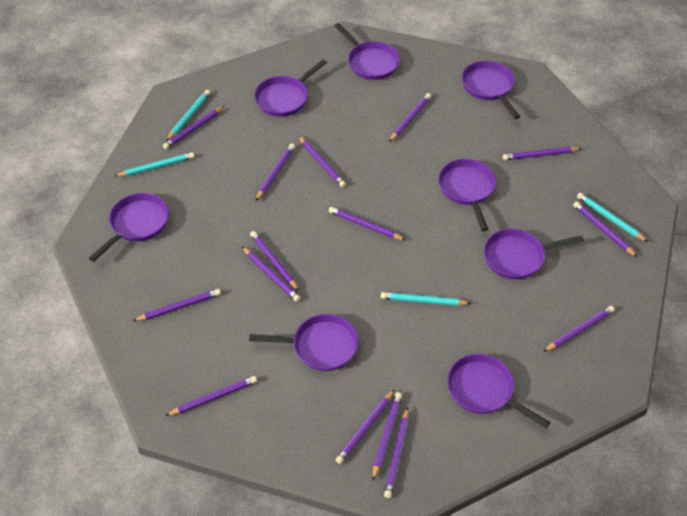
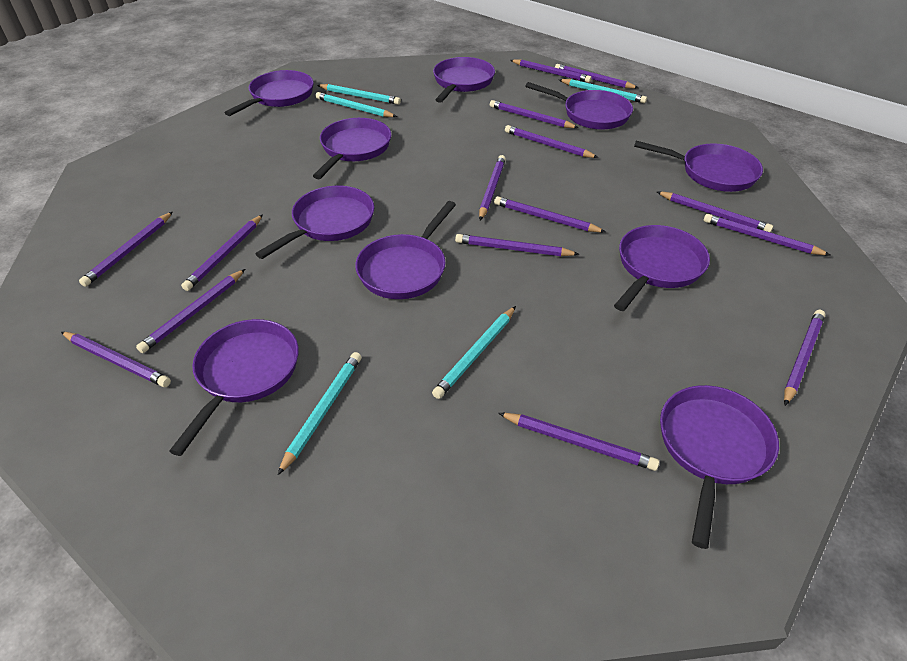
purple pan: 8 -> 10
turquoise pencil: 4 -> 5

